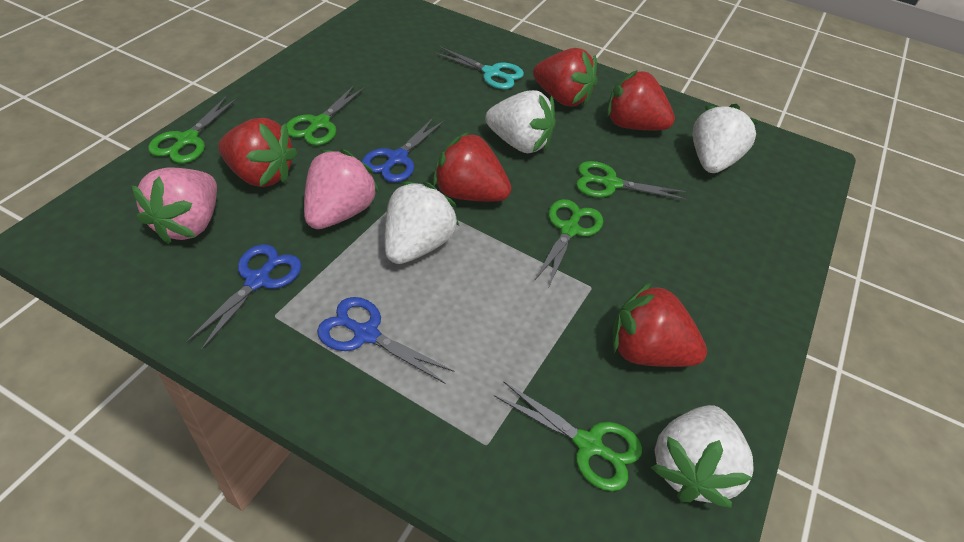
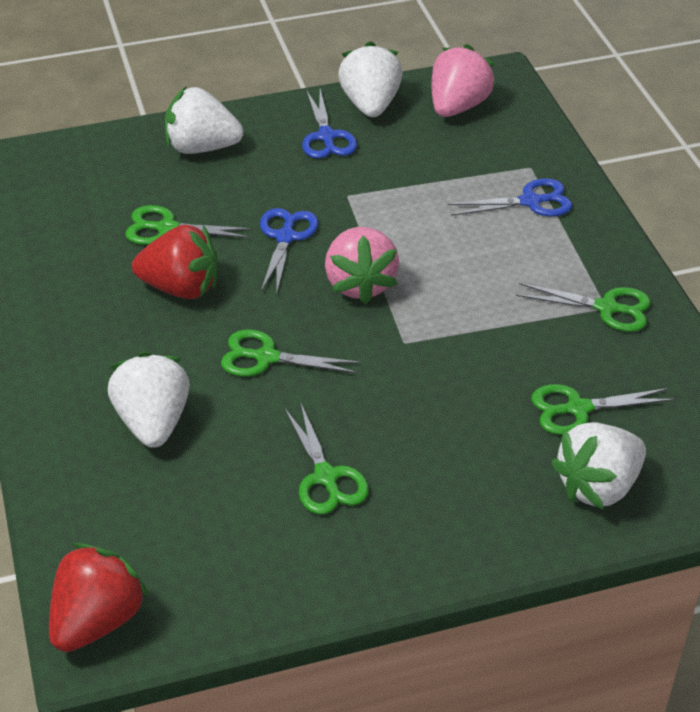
red strawberry: 5 -> 2
turquoise scissors: 1 -> 0

